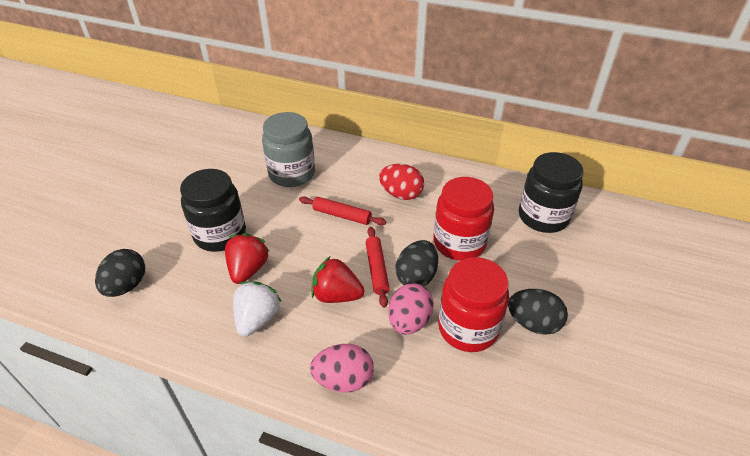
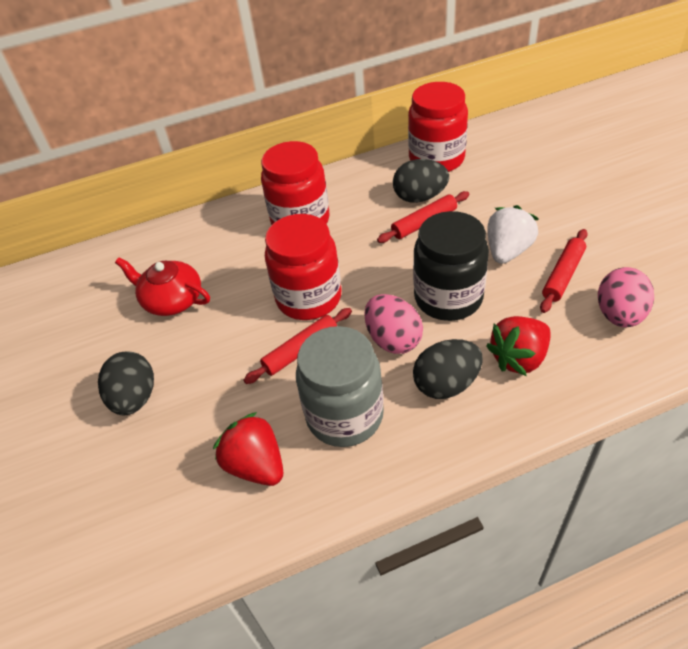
black jar: 2 -> 1
red egg: 1 -> 0
red jar: 2 -> 3
red rolling pin: 2 -> 3
red teapot: 0 -> 1

